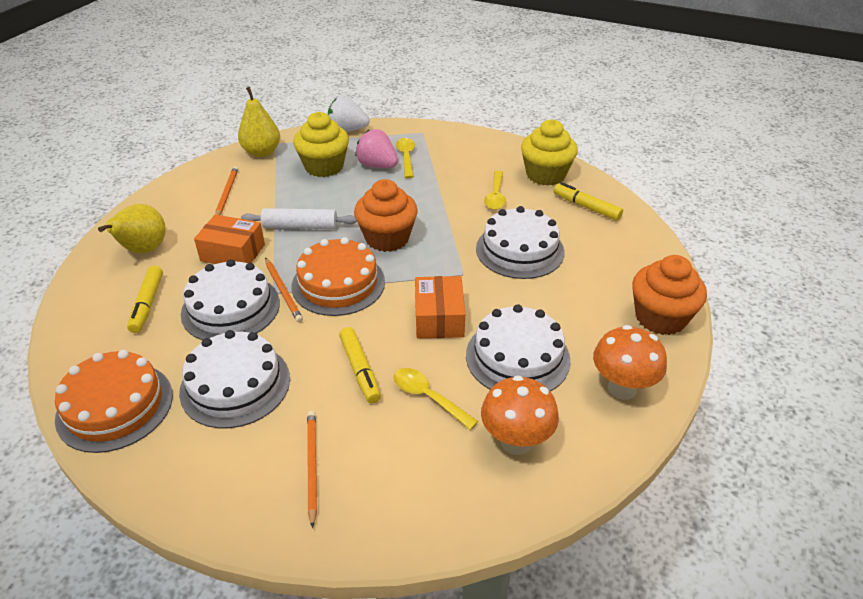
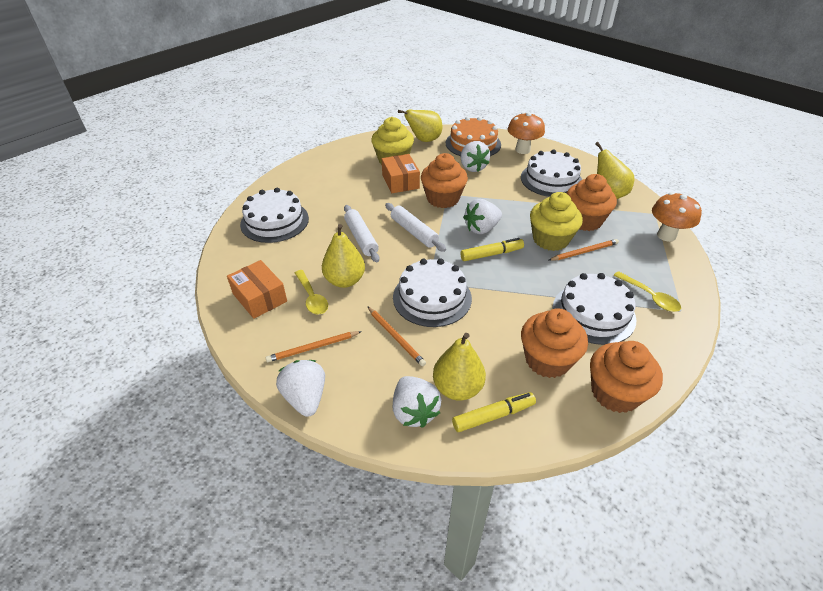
orange cake: 2 -> 1
orange cupcake: 2 -> 4
pink strawberry: 1 -> 0
white rolling pin: 1 -> 2
white strawberry: 1 -> 4
yellow marker: 3 -> 2
yellow pear: 2 -> 4
yellow spoon: 3 -> 2

